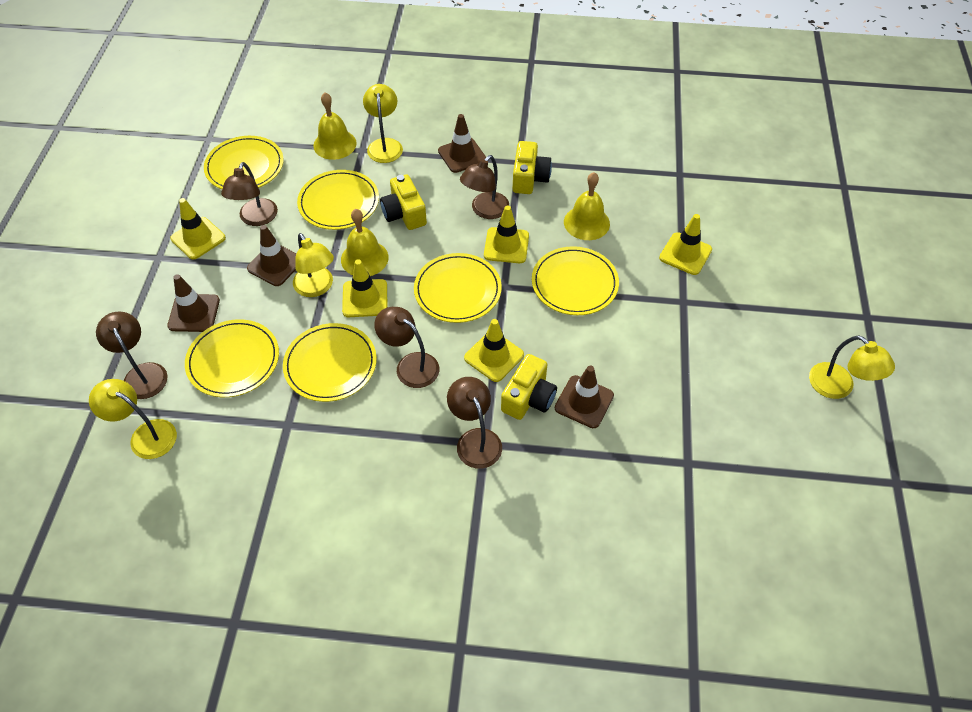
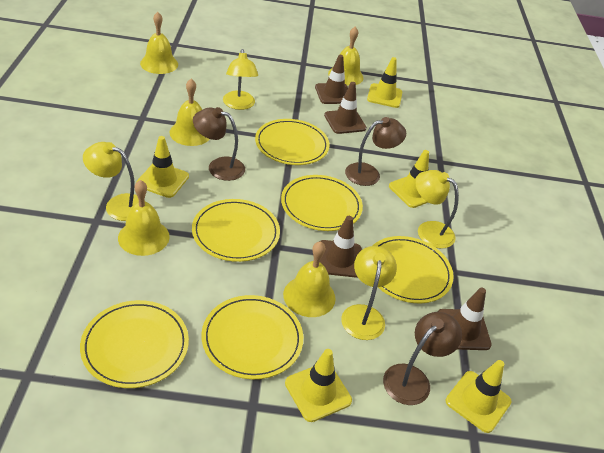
brown lamp: 5 -> 3
yellow bell: 3 -> 5
yellow camera: 3 -> 0

